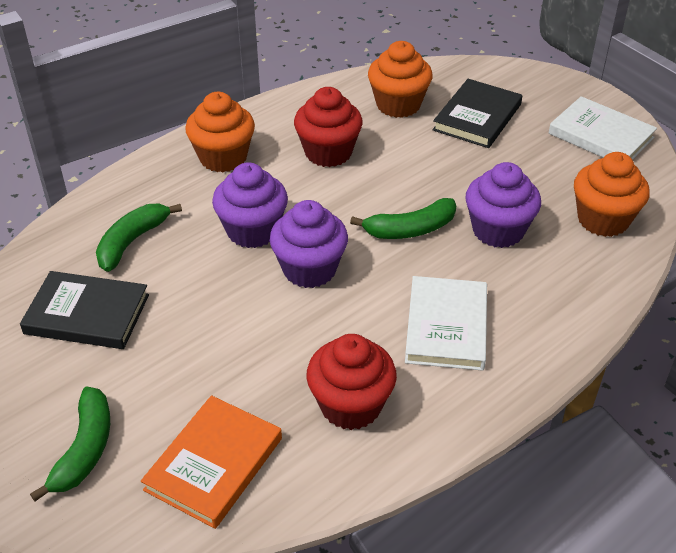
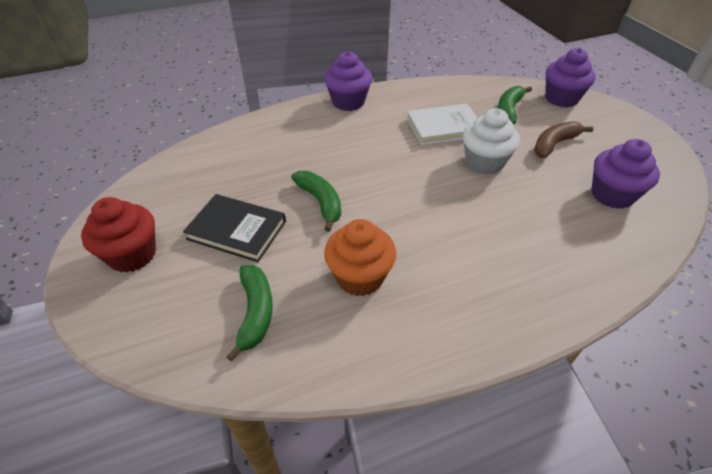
black book: 2 -> 1
brown banana: 0 -> 1
orange book: 1 -> 0
orange cupcake: 3 -> 1
red cupcake: 2 -> 1
white book: 2 -> 1
white cupcake: 0 -> 1

